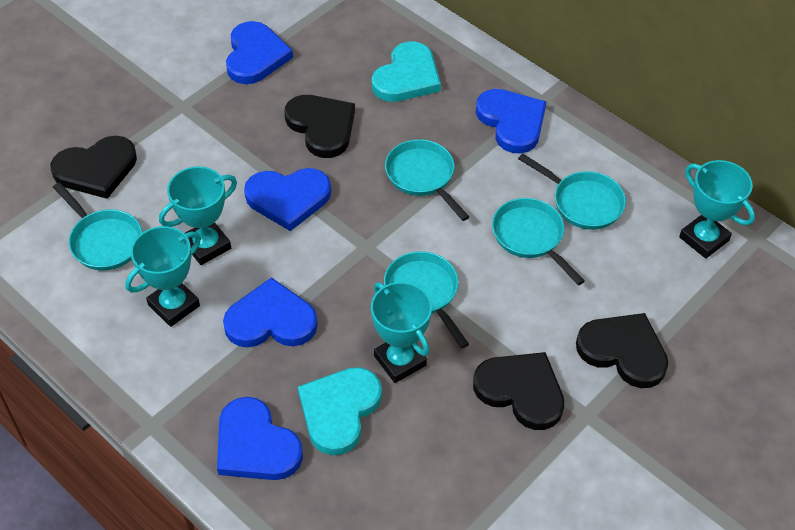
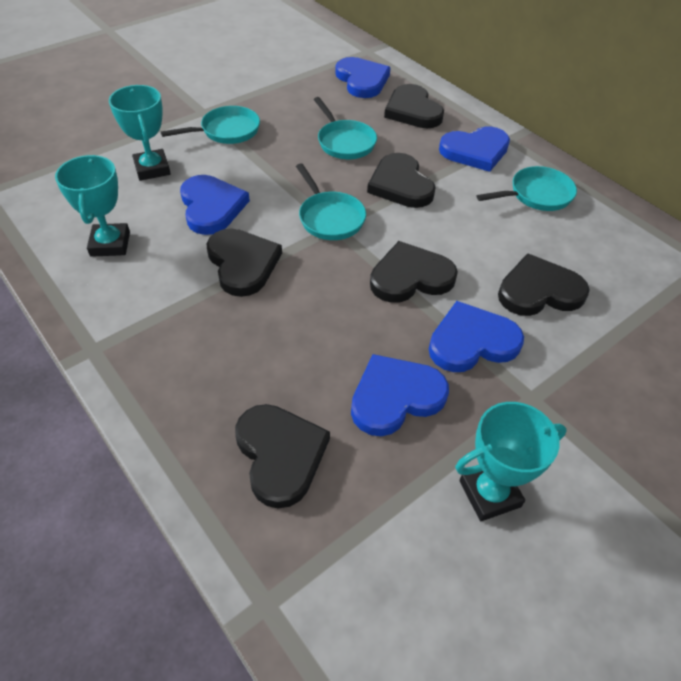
black heart: 4 -> 6
turquoise heart: 2 -> 0
turquoise pan: 5 -> 4
turquoise trophy: 4 -> 3

